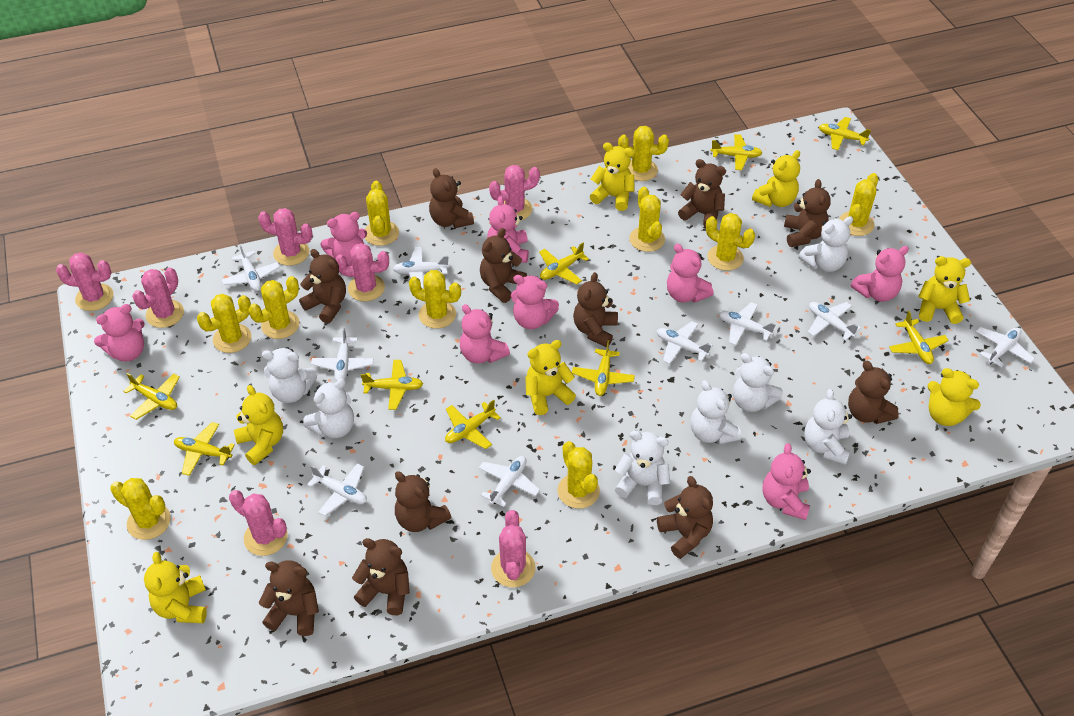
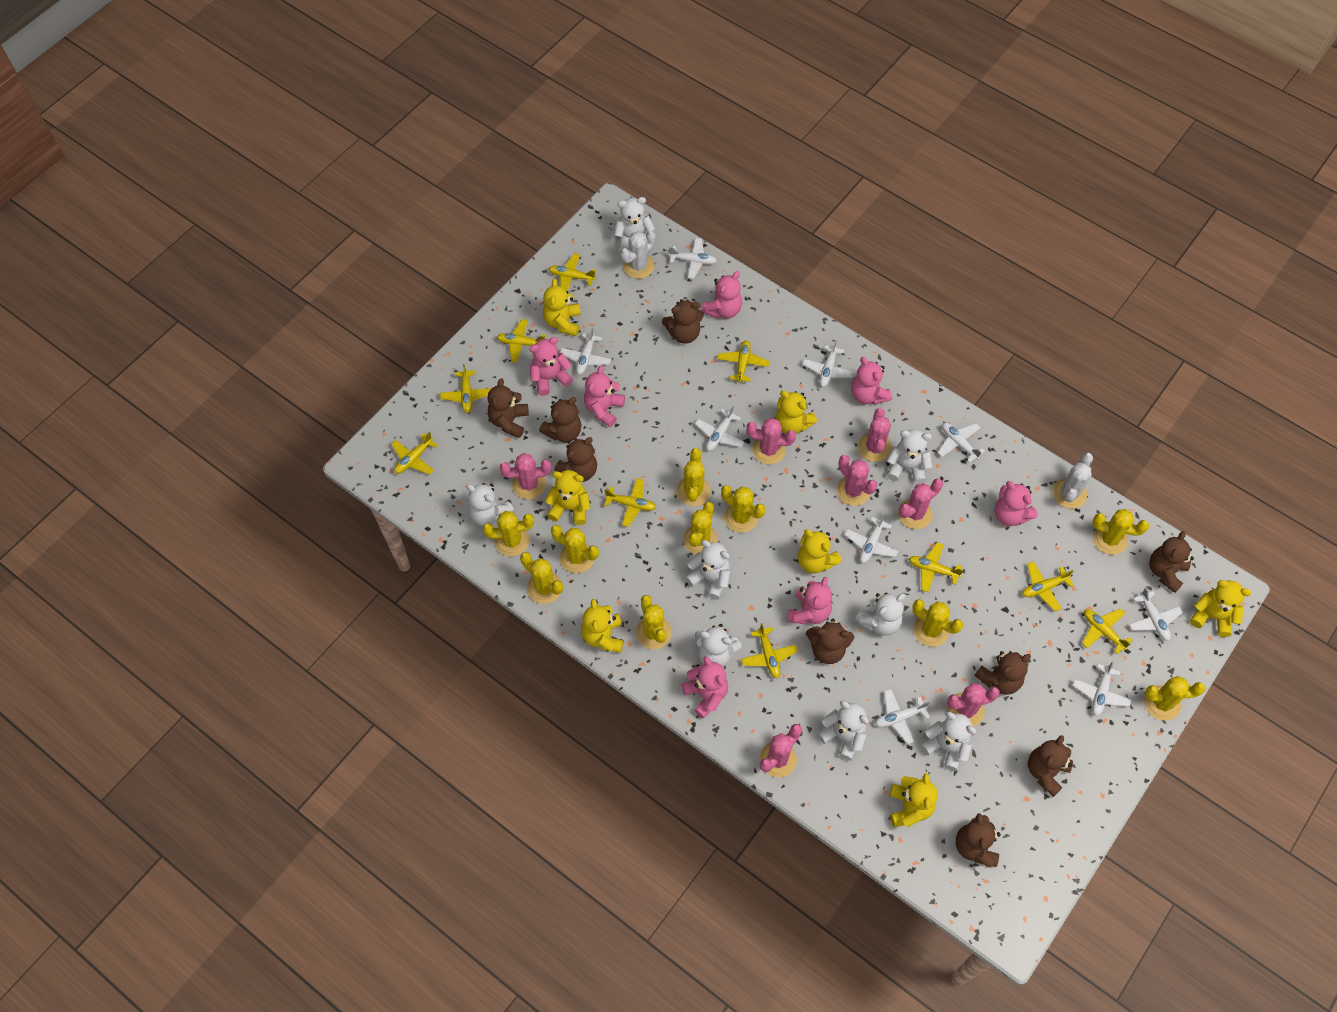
brown teddy bear: 11 -> 9
pink teddy bear: 8 -> 7
white cactus: 0 -> 2
white teddy bear: 7 -> 8
yellow plane: 9 -> 10

